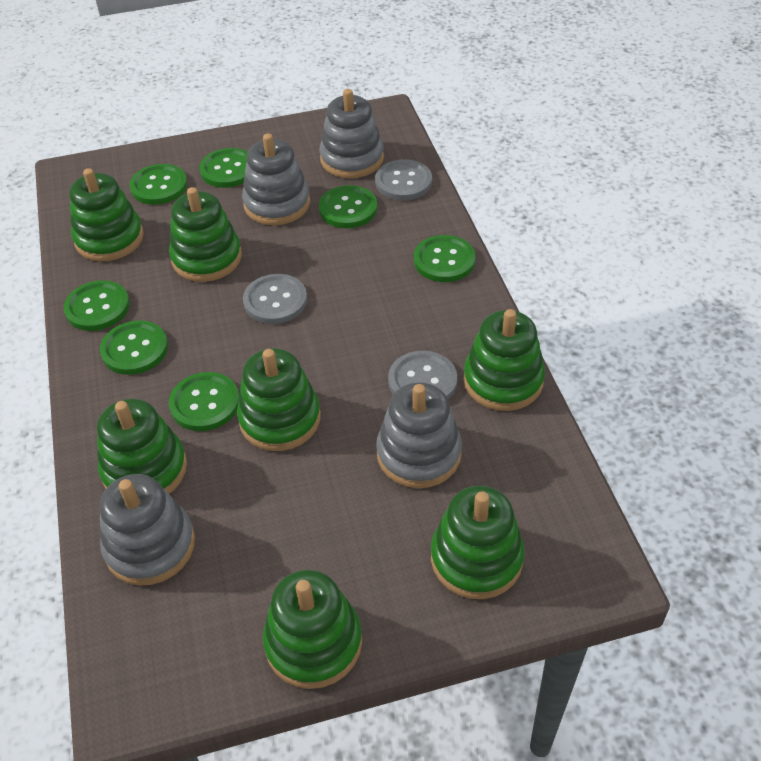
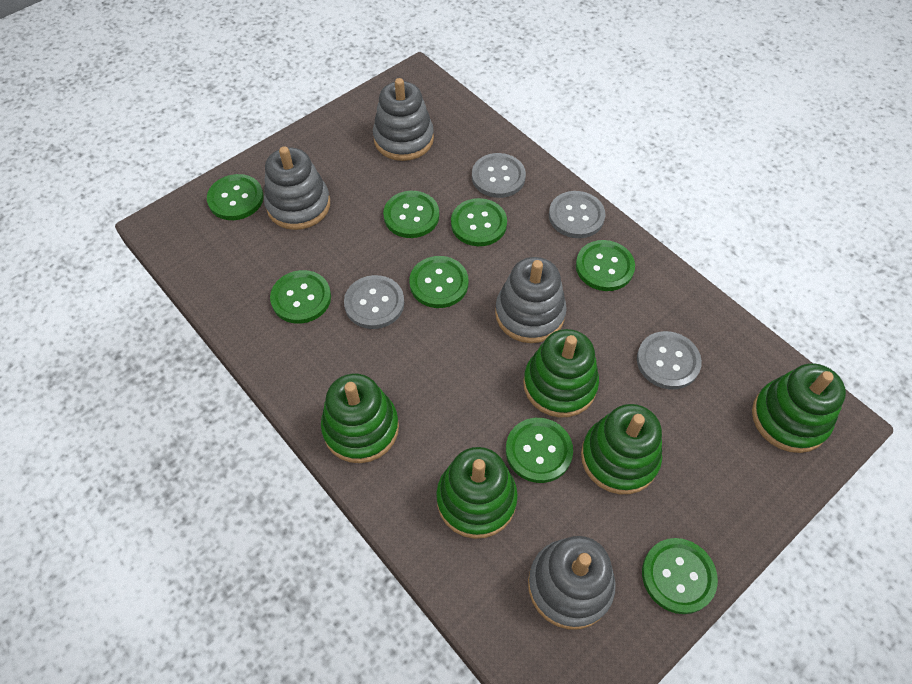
green button: 7 -> 8
green stacking toy: 7 -> 5
grey button: 3 -> 4

